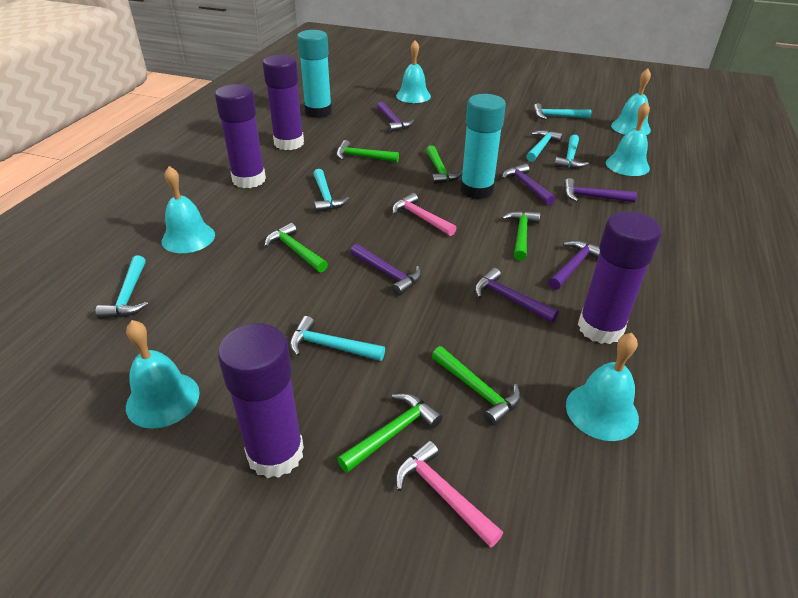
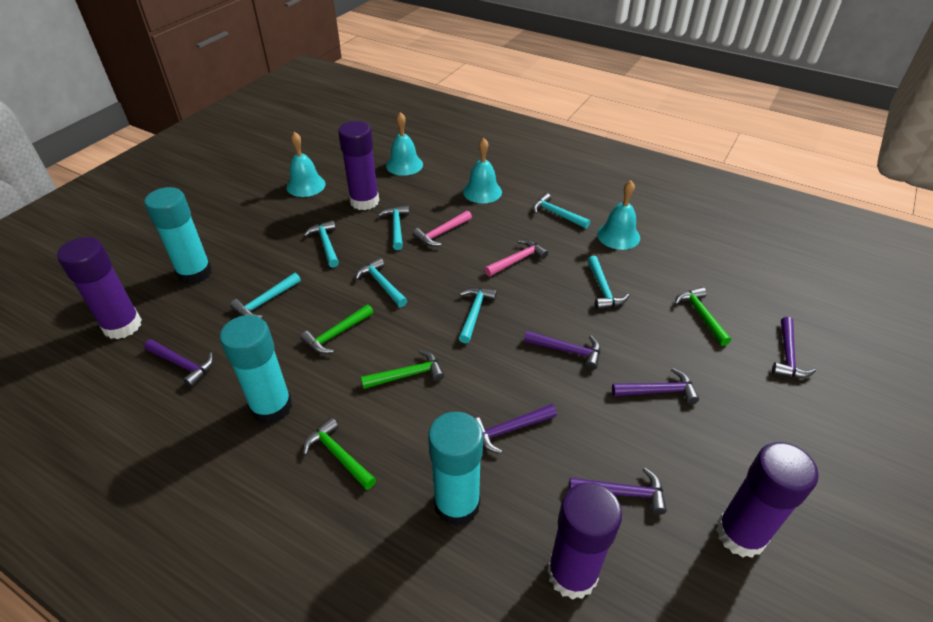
green hammer: 6 -> 4
turquoise bell: 6 -> 4
turquoise glue stick: 2 -> 3
turquoise hammer: 6 -> 7

